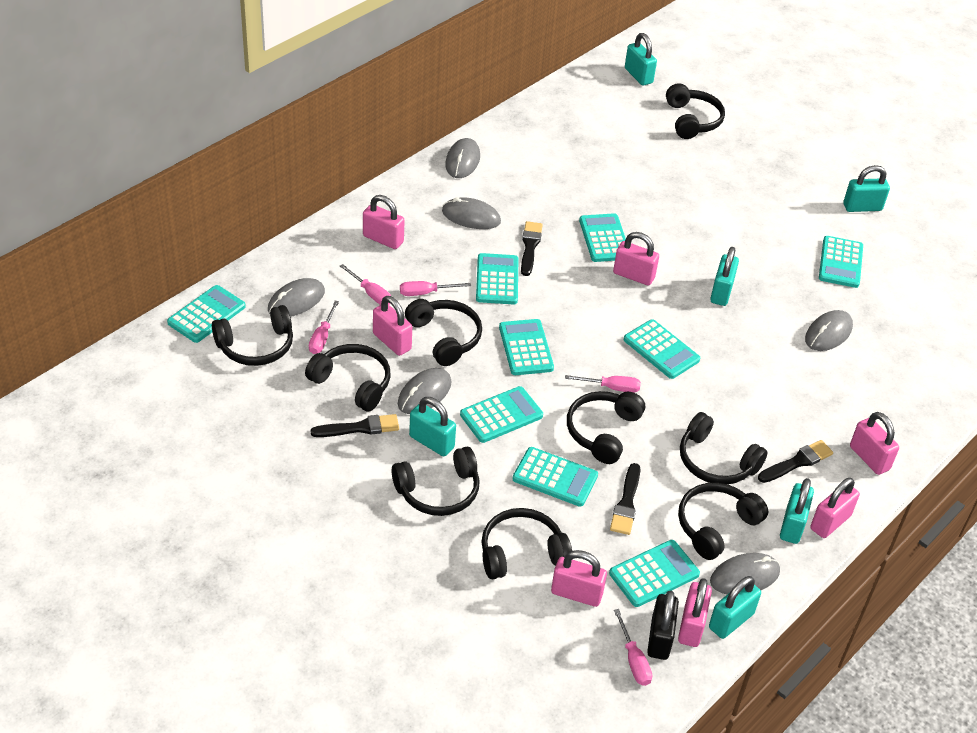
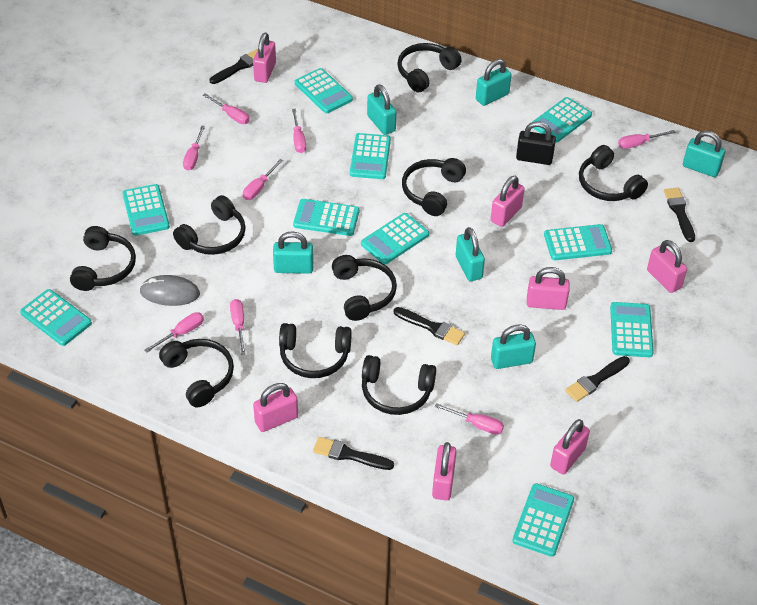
black brush: 4 -> 5
grey mouse: 6 -> 1
pink screwdriver: 5 -> 8
turquoise calculator: 9 -> 10

